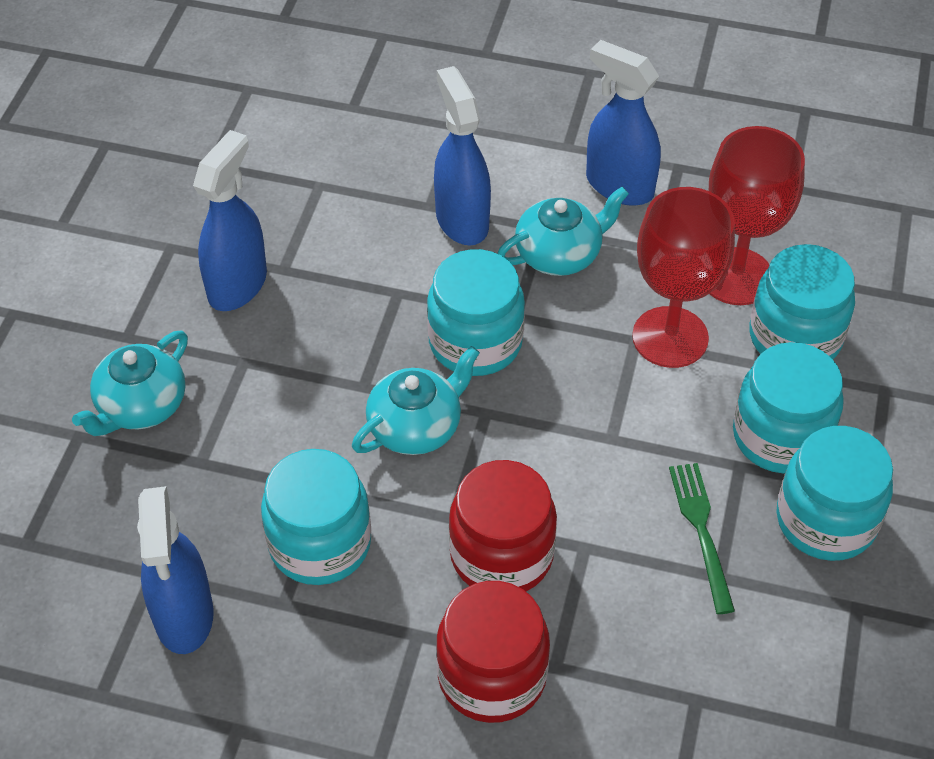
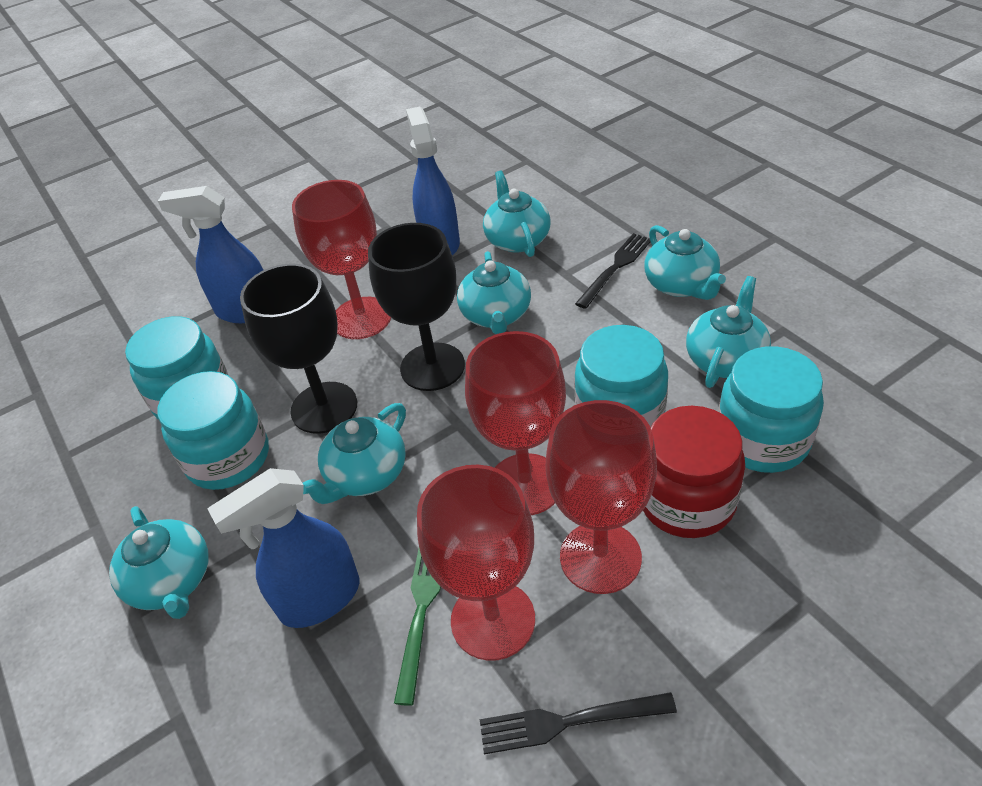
black fork: 0 -> 2
black goblet: 0 -> 2
blue spray bottle: 4 -> 3
red goblet: 2 -> 4
red jar: 2 -> 1
turquoise jar: 5 -> 4
turquoise teapot: 3 -> 6

